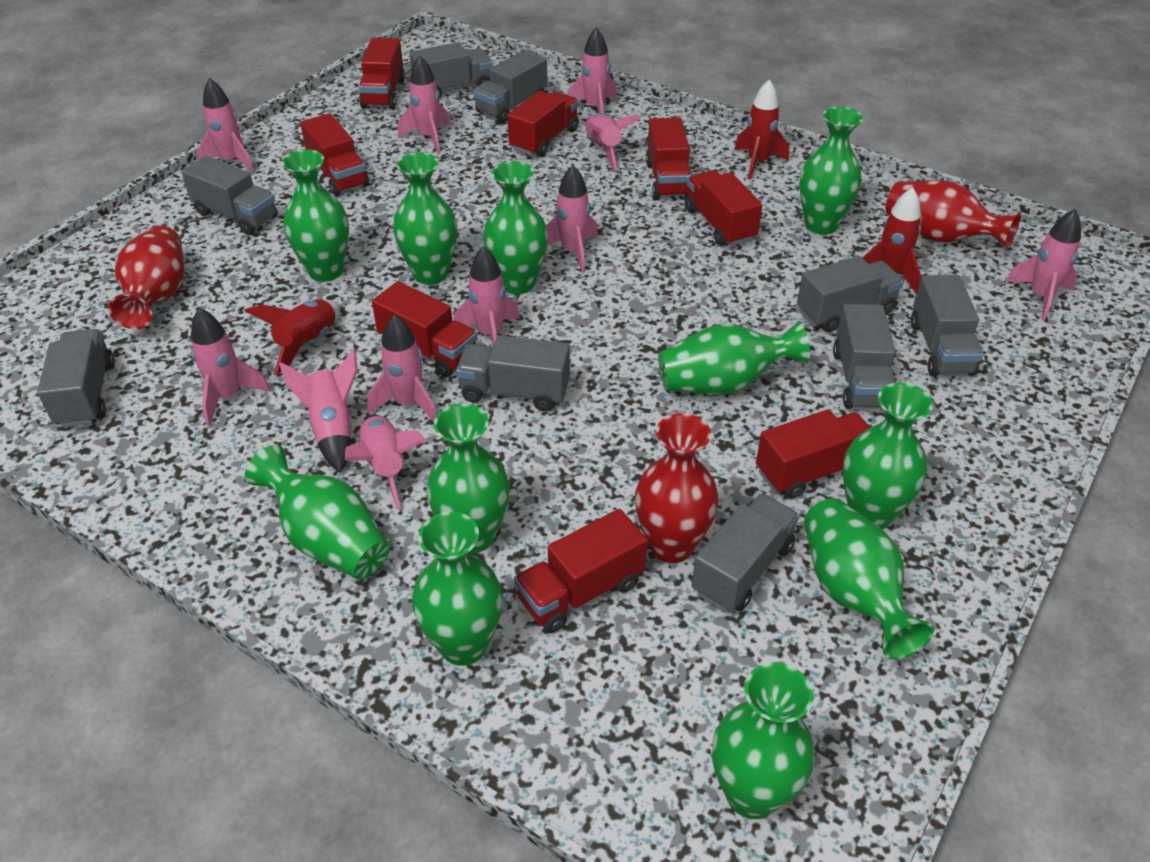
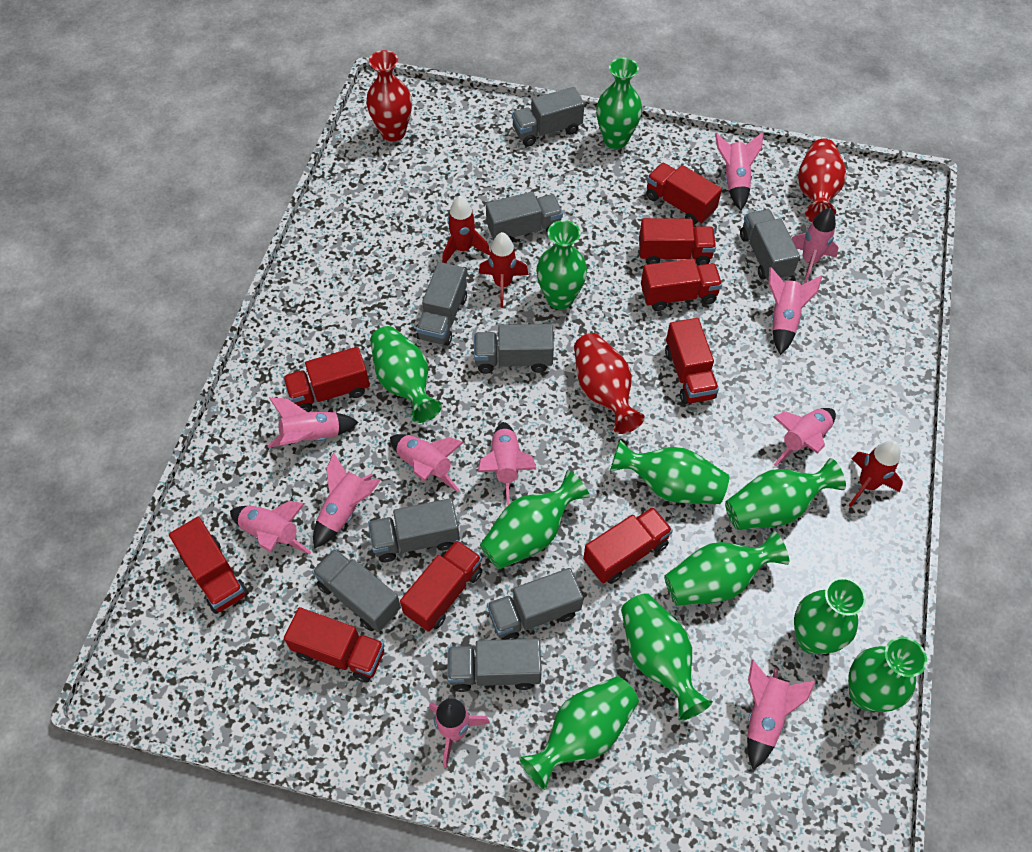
red truck: 8 -> 9

